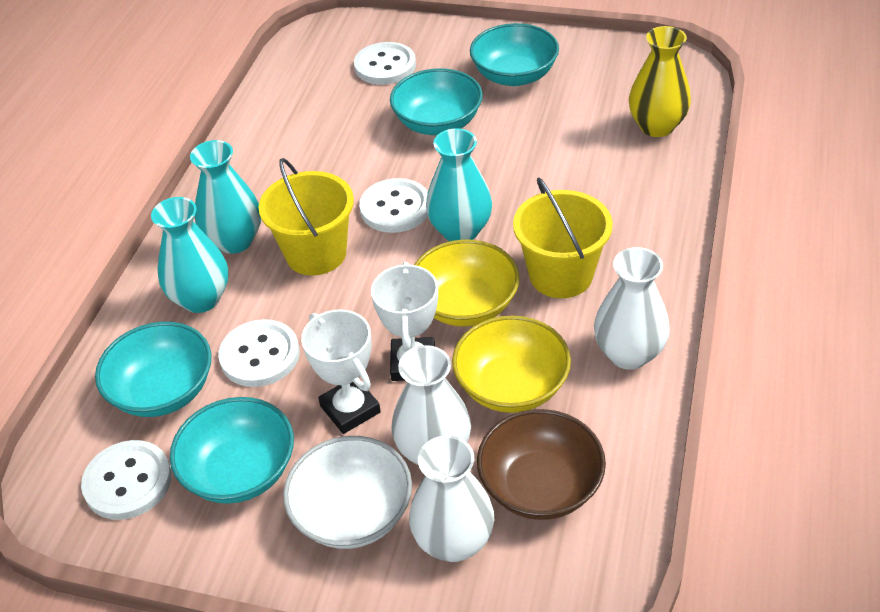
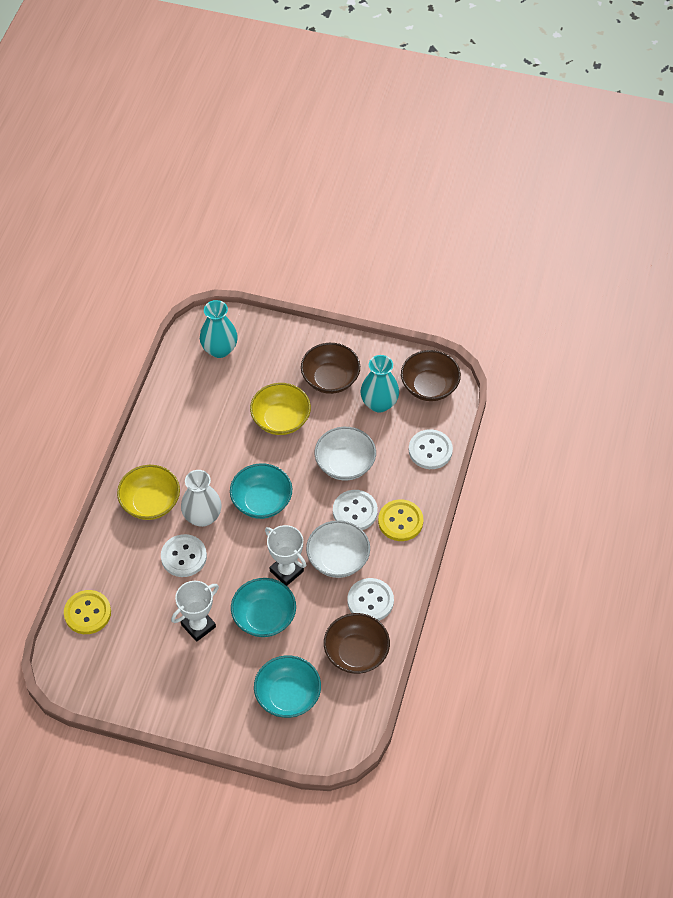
brown bowl: 1 -> 3
turquoise bowl: 4 -> 3
turquoise vase: 3 -> 2
white bowl: 1 -> 2
white vase: 3 -> 1
yellow bucket: 2 -> 0
yellow button: 0 -> 2
yellow vase: 1 -> 0

